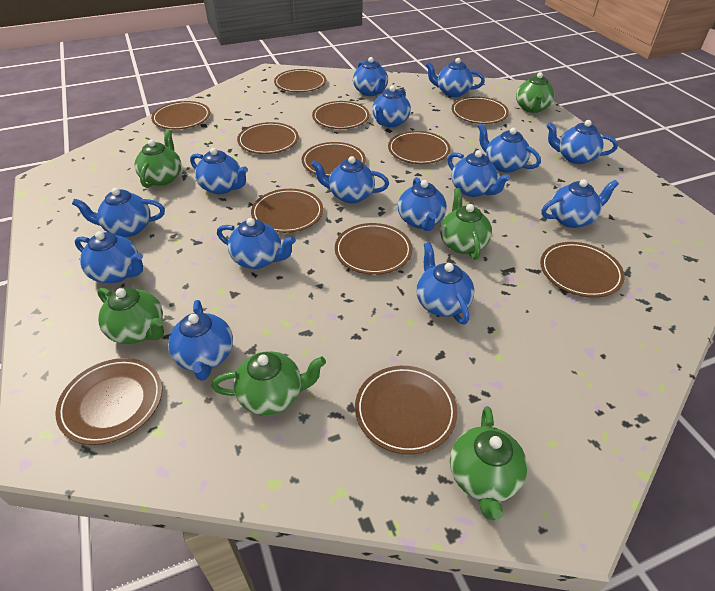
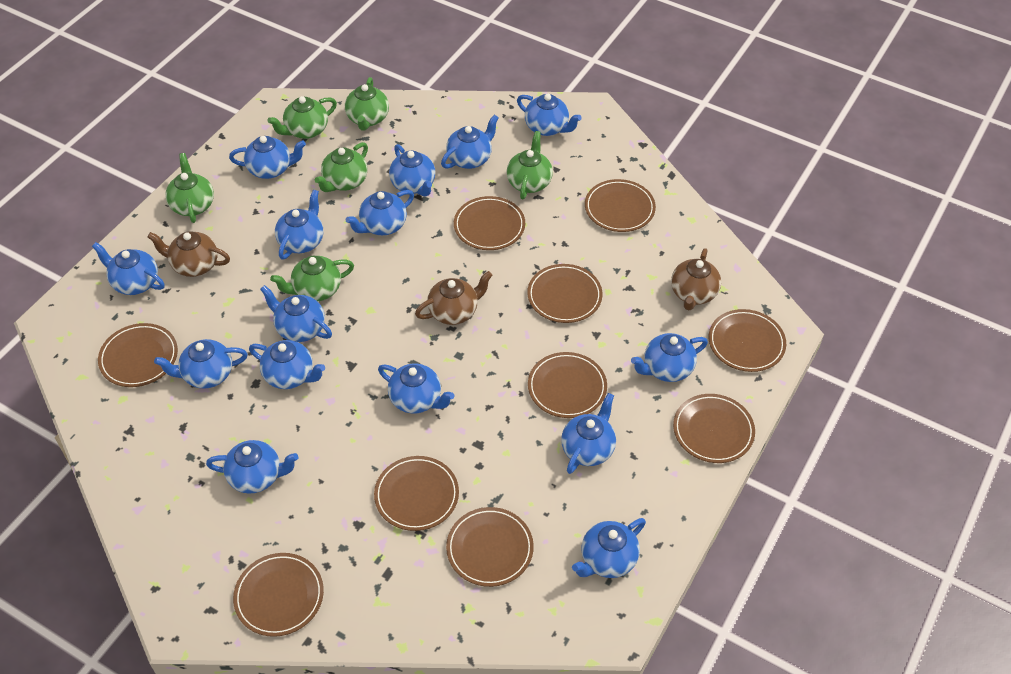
brown plate: 12 -> 10
brown teapot: 0 -> 3

